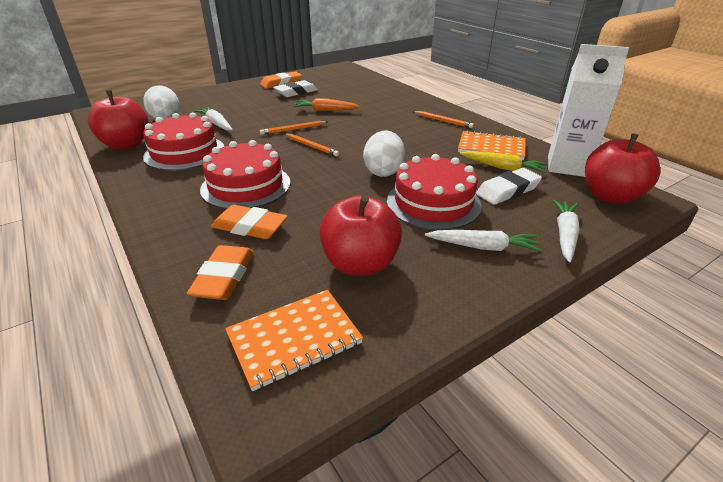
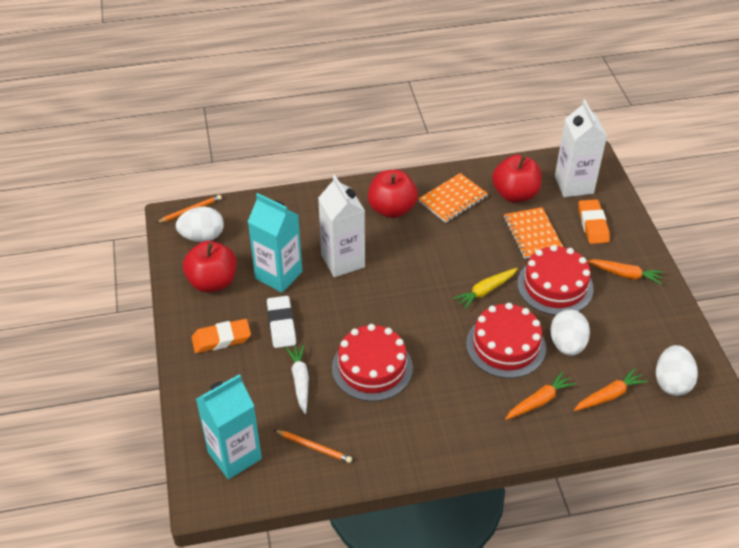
orange carrot: 1 -> 3
orange eraser: 3 -> 2
orange pencil: 3 -> 2
turquoise carton: 0 -> 2
white carrot: 3 -> 1
white carton: 1 -> 2
white egg: 2 -> 3
white eraser: 2 -> 1

